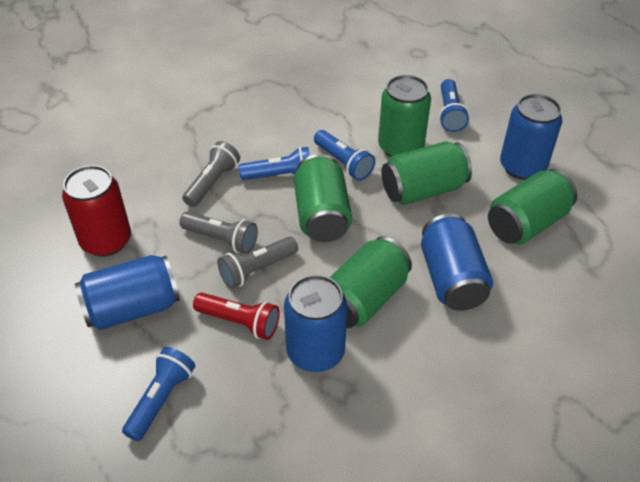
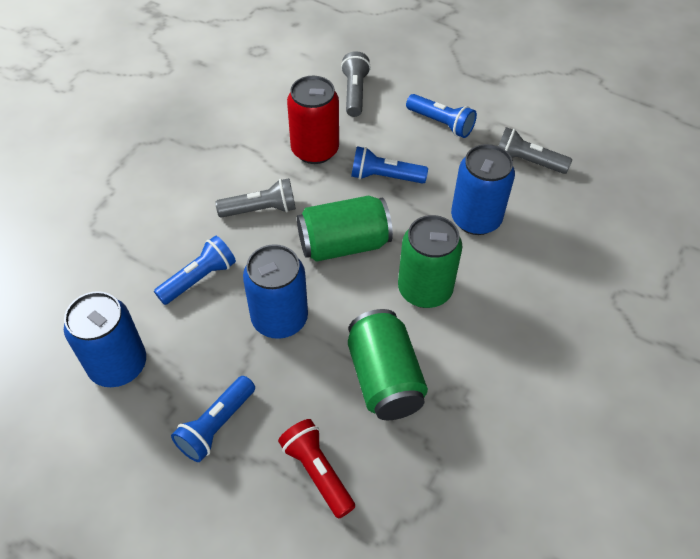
blue can: 4 -> 3
green can: 5 -> 3

